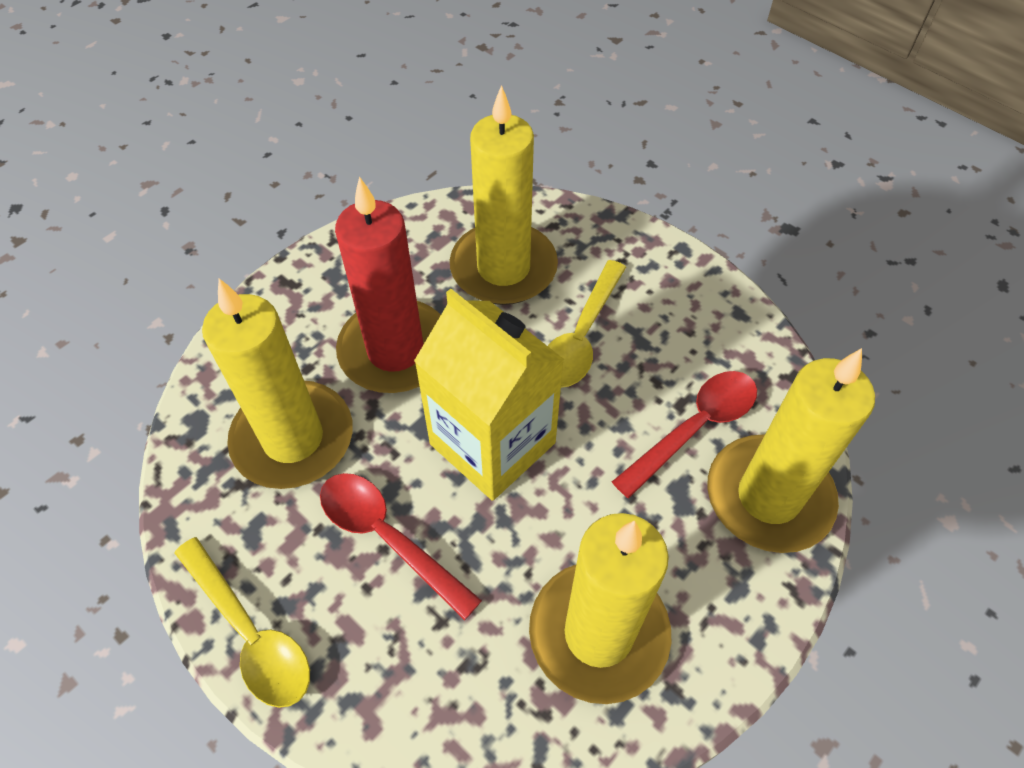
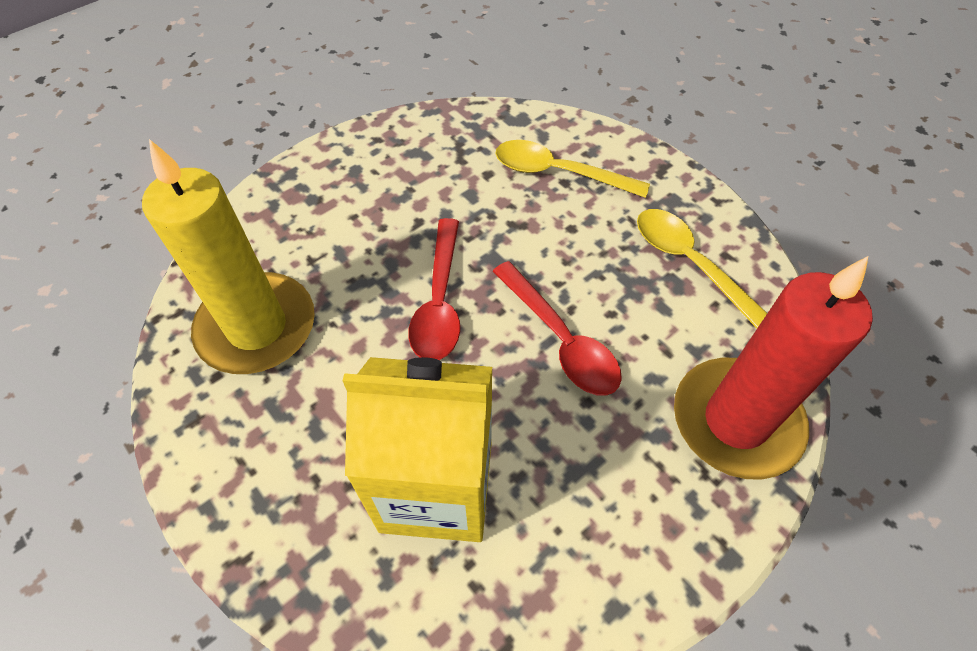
yellow candle: 4 -> 1

